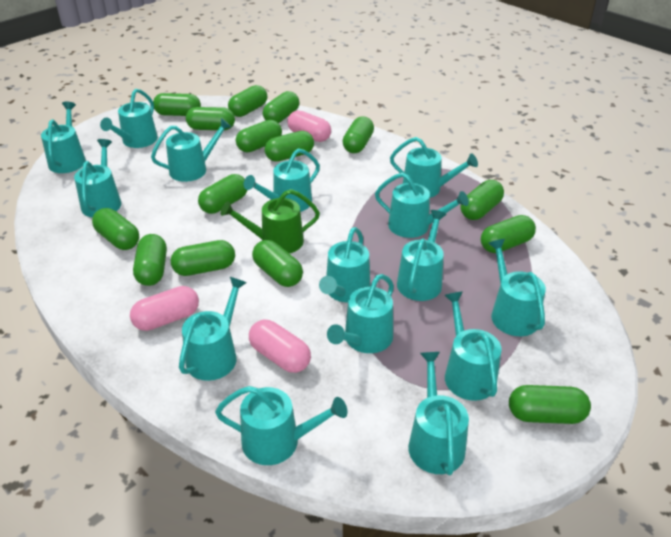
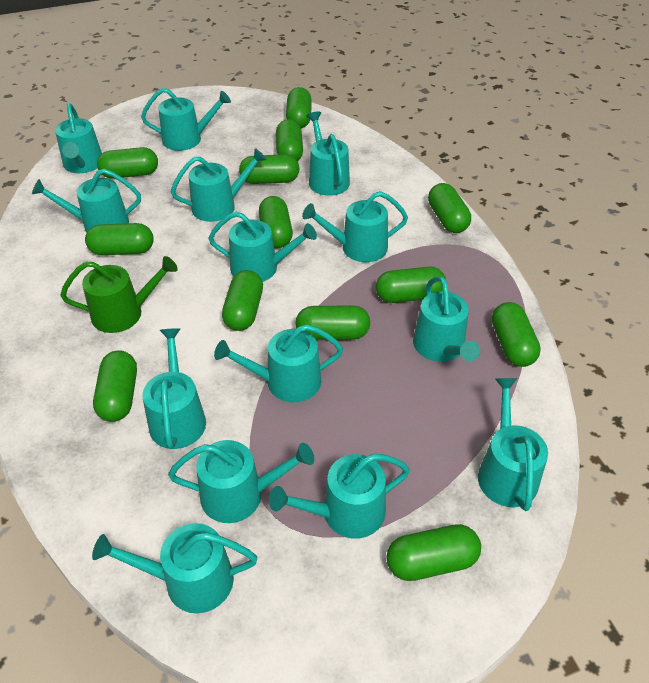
green capsule: 15 -> 13
pink capsule: 3 -> 0
turquoise watering can: 15 -> 14

